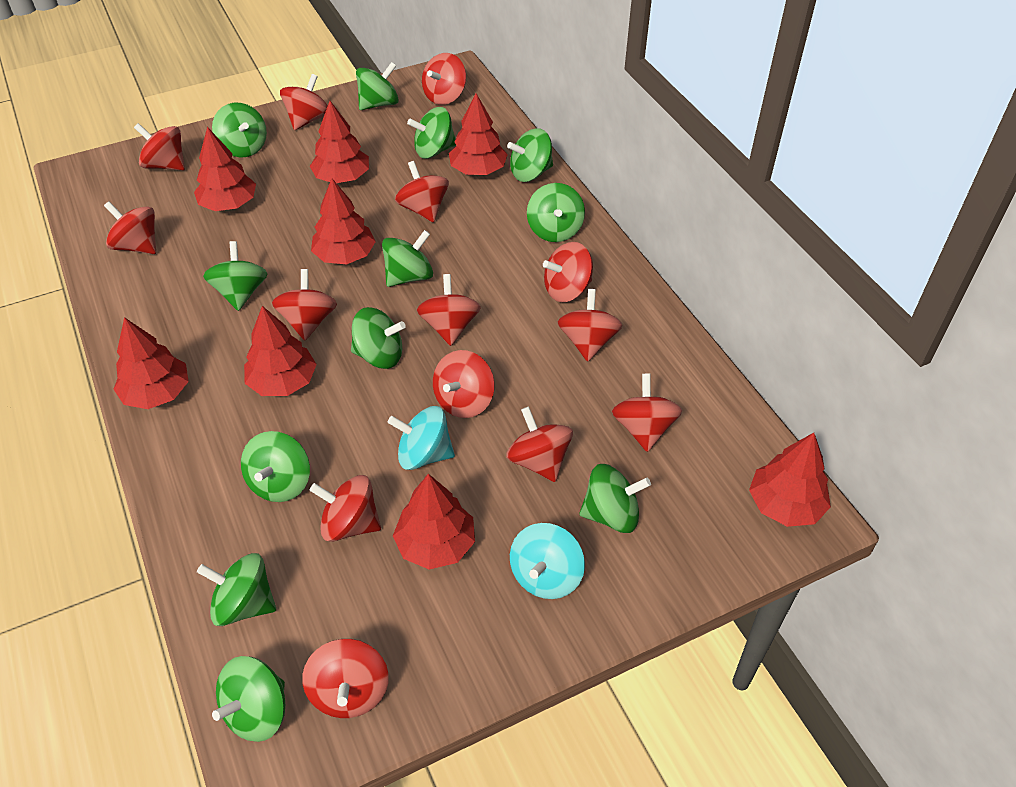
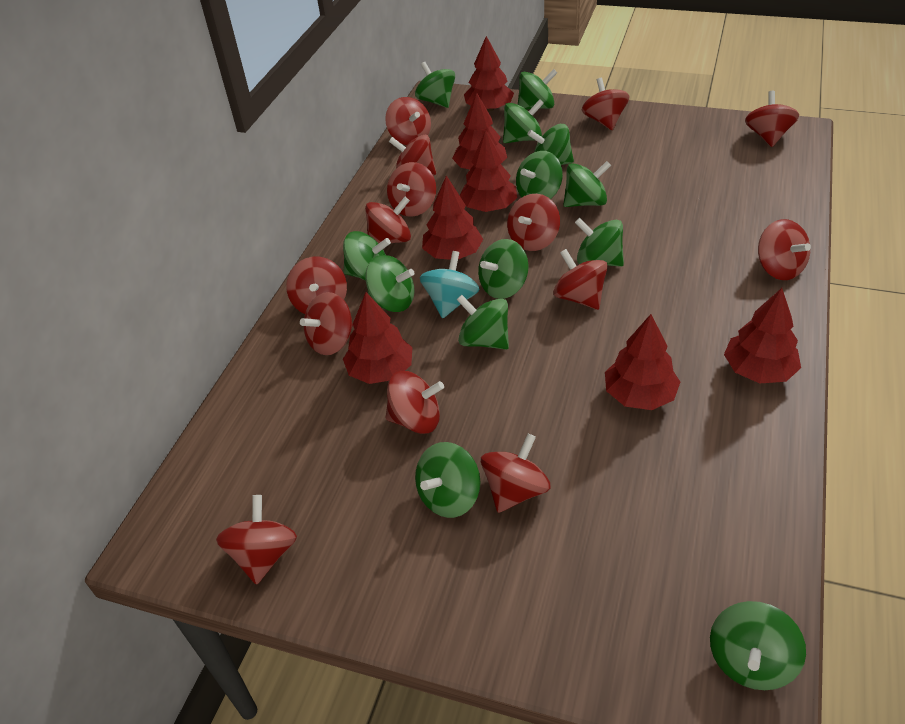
green spinning top: 12 -> 13
red tree: 8 -> 7
turquoise spinning top: 2 -> 1

